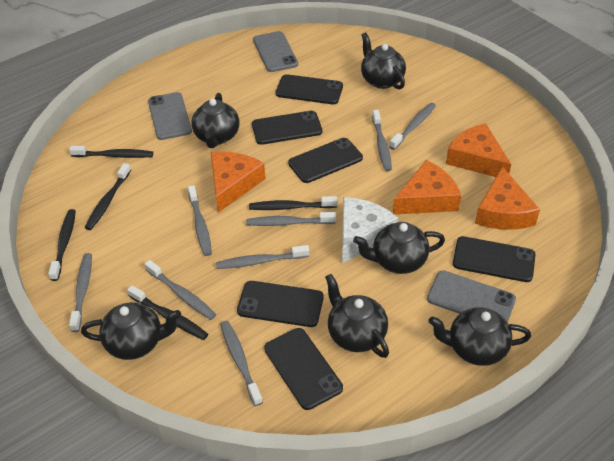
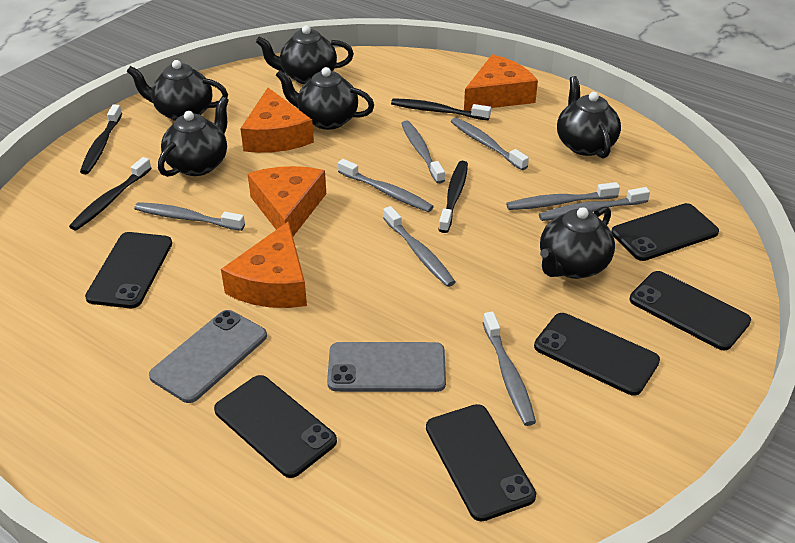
black toothbrush: 5 -> 4
grey phone: 3 -> 2
white cheese: 1 -> 0

